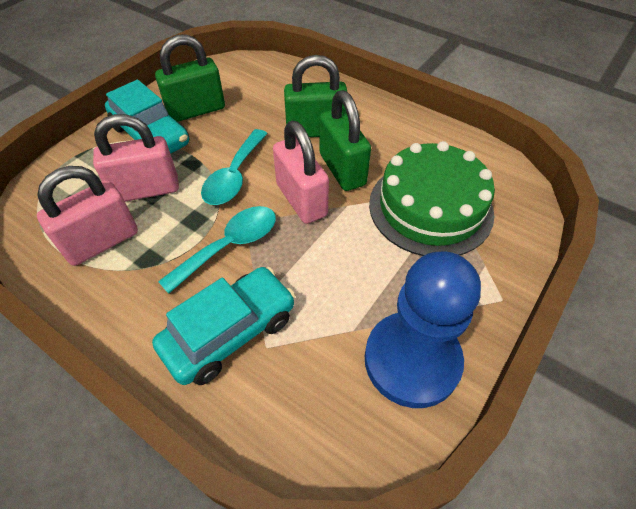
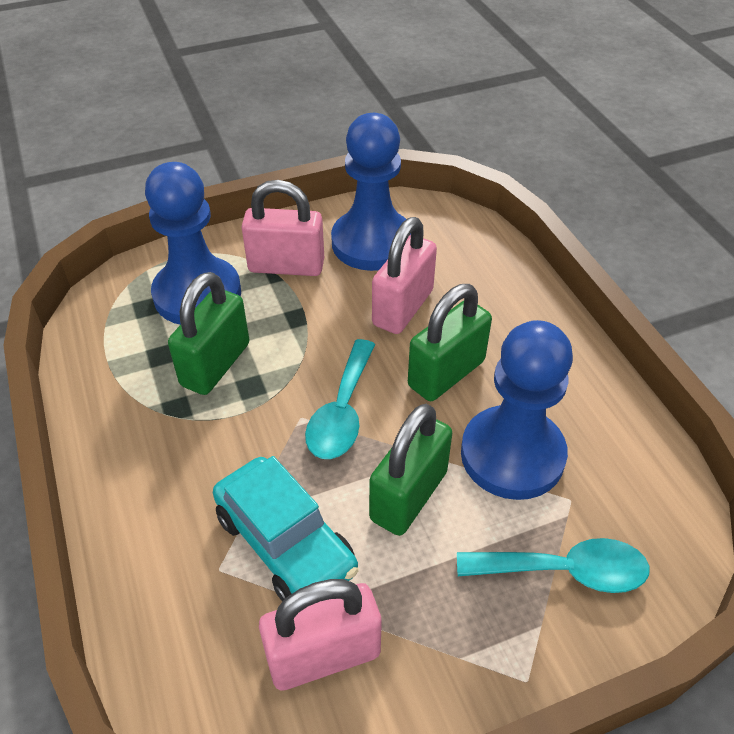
blue pawn: 1 -> 3
green cake: 1 -> 0
turquoise car: 2 -> 1

